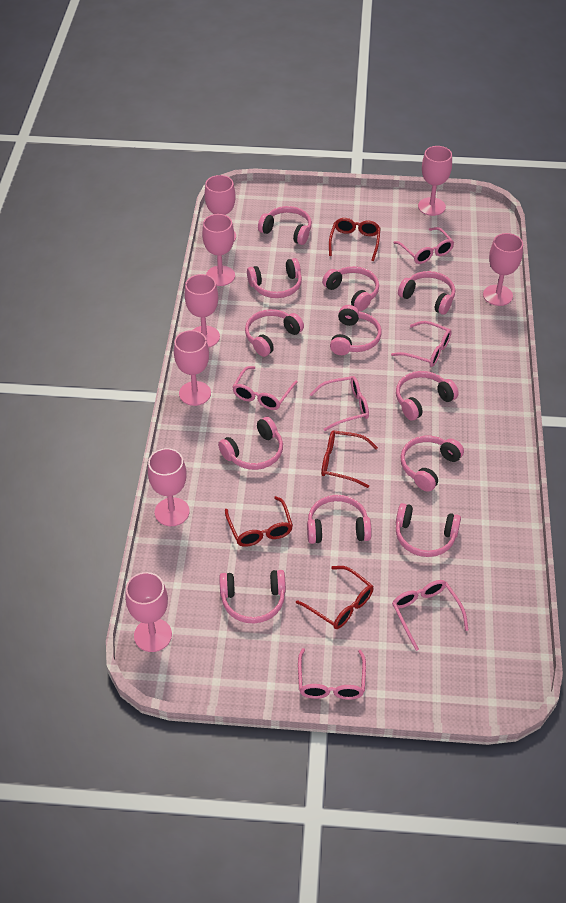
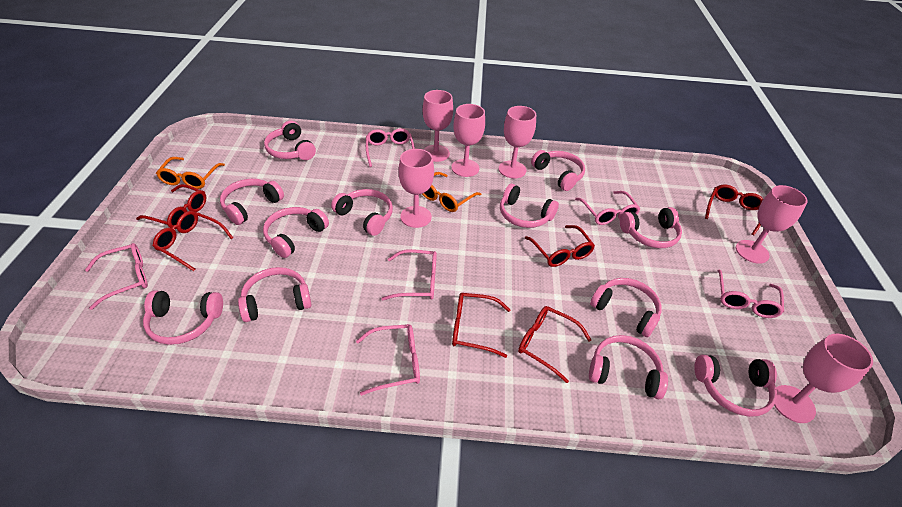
orange glasses: 0 -> 2
pink goblet: 8 -> 6
red glasses: 4 -> 6

